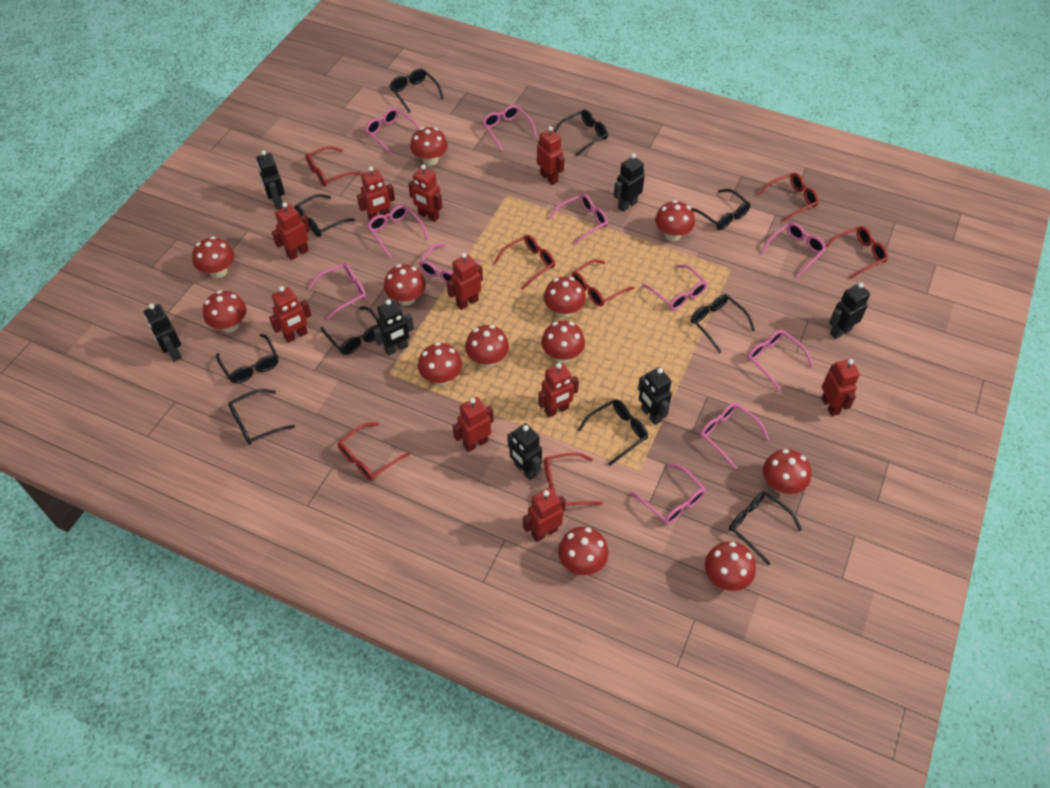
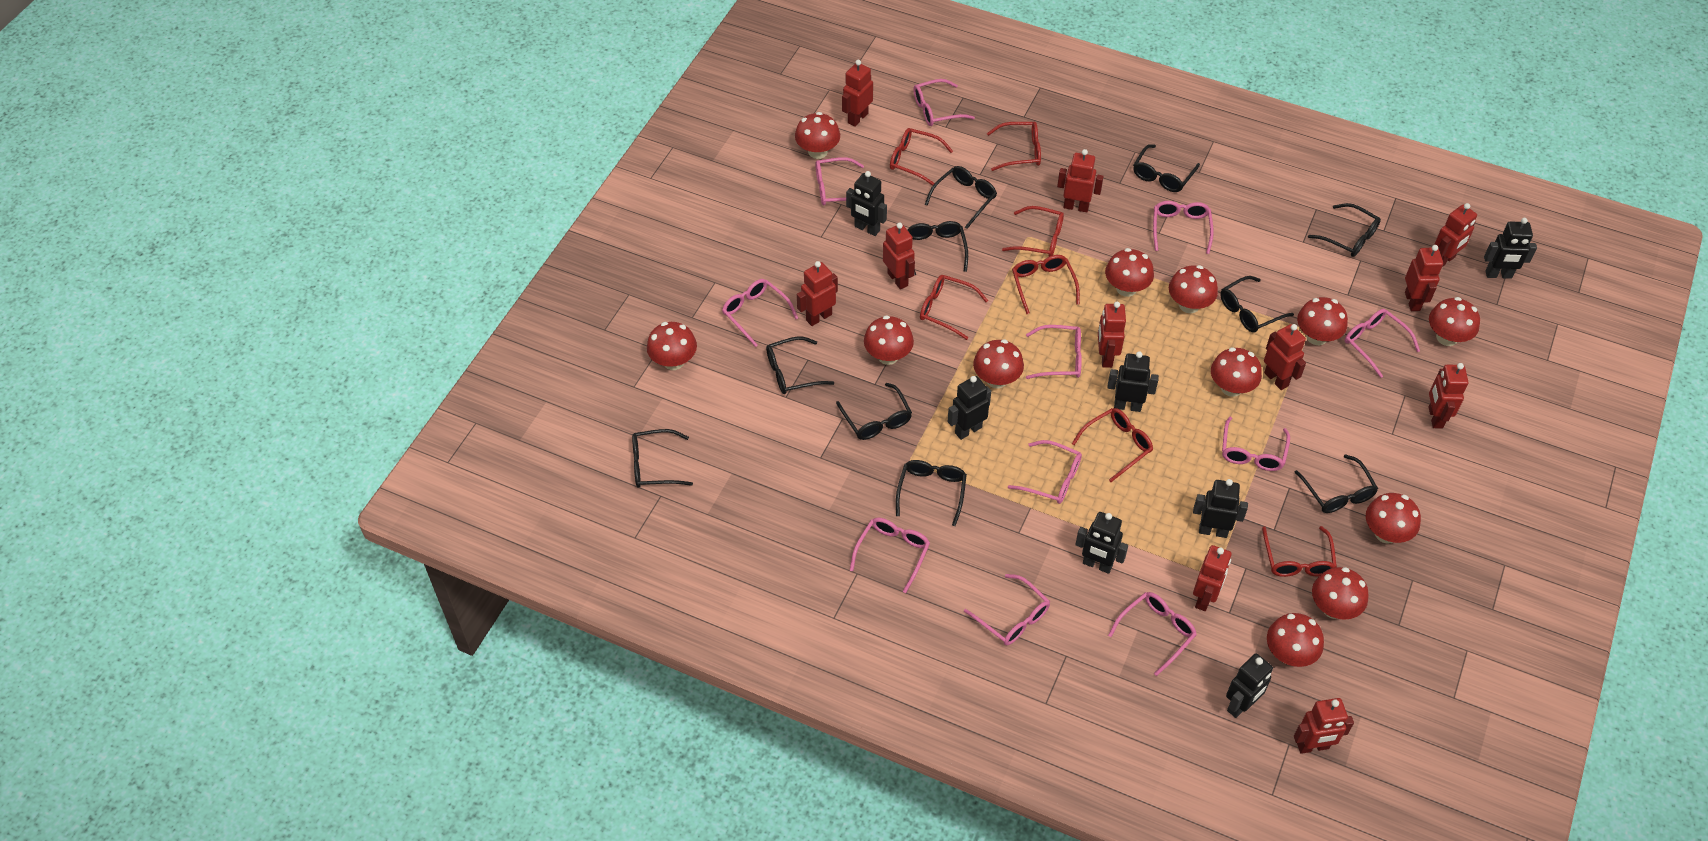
red robot: 10 -> 11

